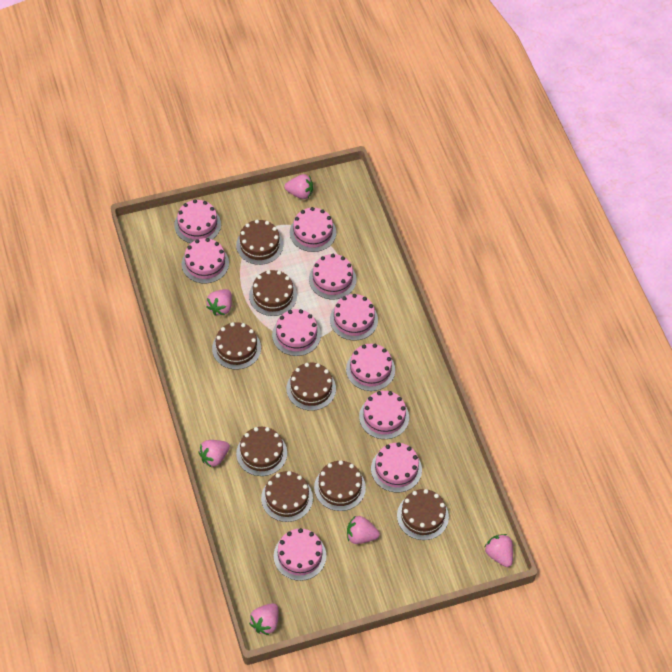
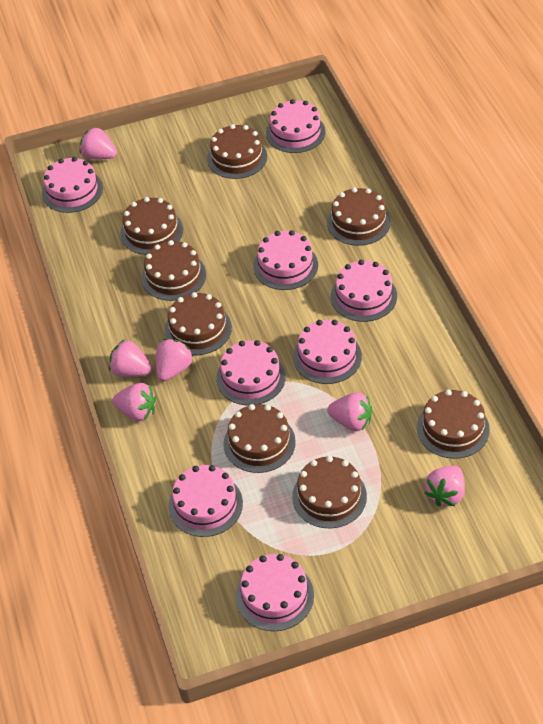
pink cake: 10 -> 8

